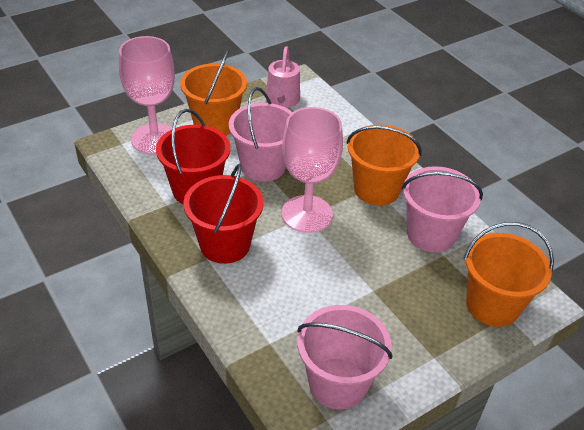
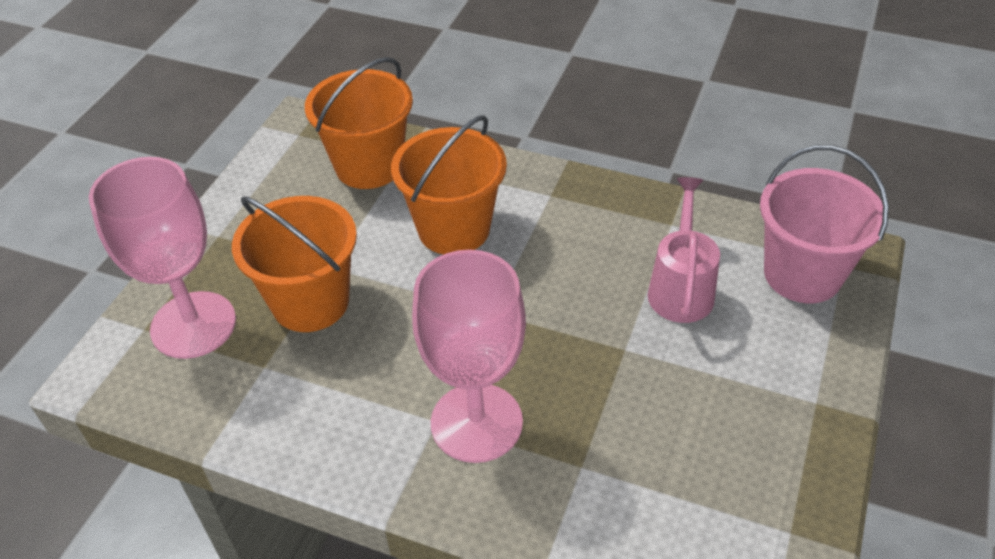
pink bucket: 3 -> 1
red bucket: 2 -> 0

